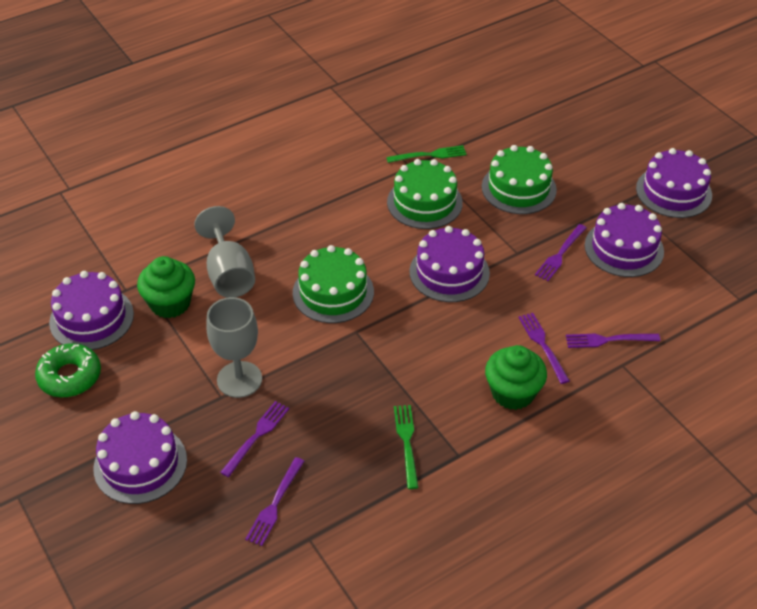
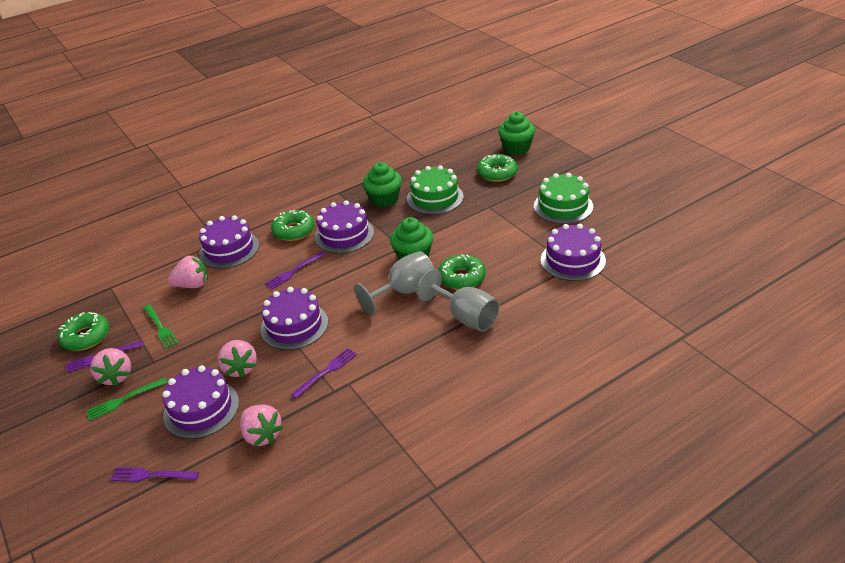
green cake: 3 -> 2
green cupcake: 2 -> 3
green donut: 1 -> 4
pink strawberry: 0 -> 4
purple fork: 5 -> 4

